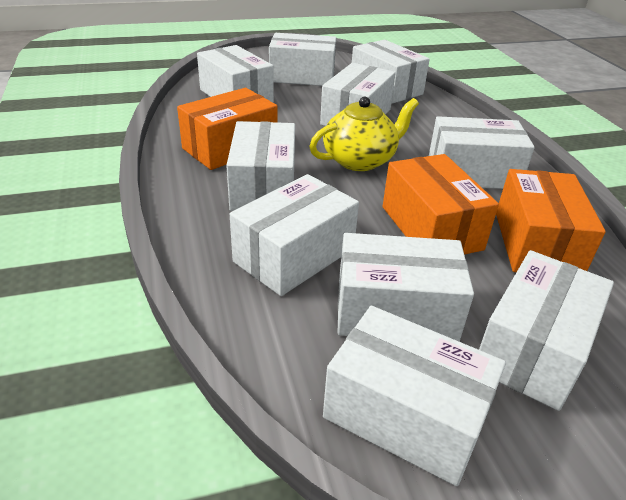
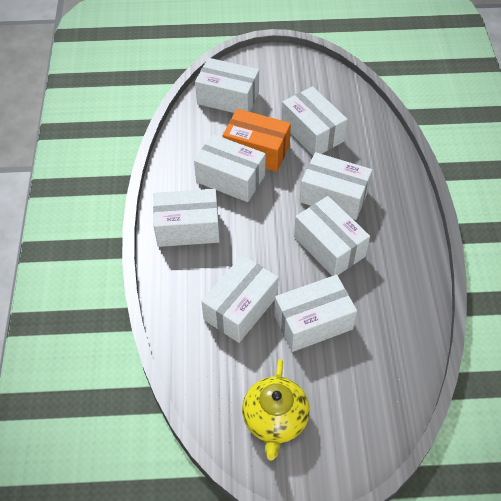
orange box: 3 -> 1
white box: 10 -> 8

